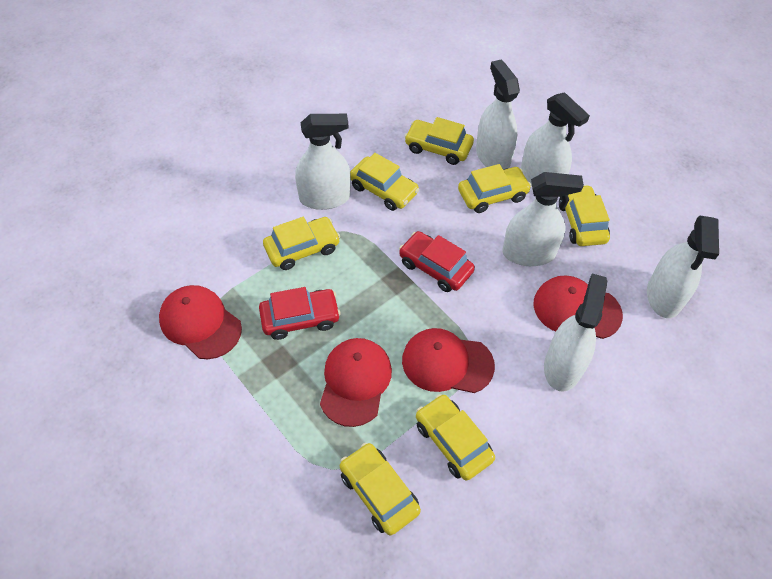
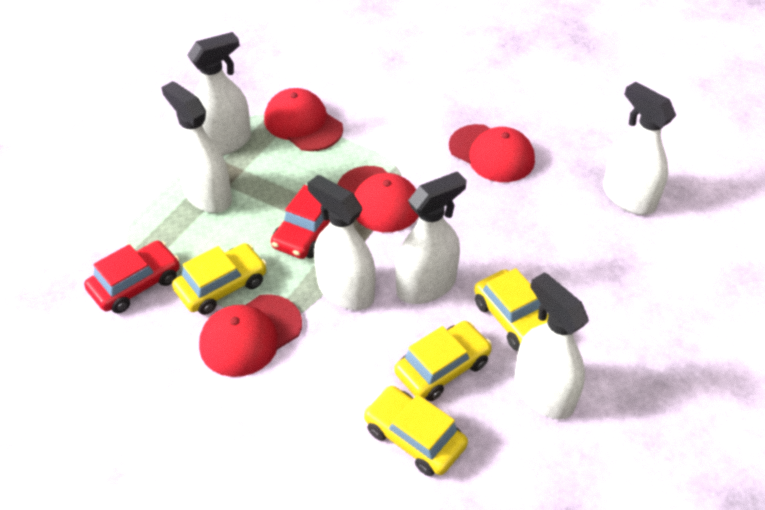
yellow car: 7 -> 4

